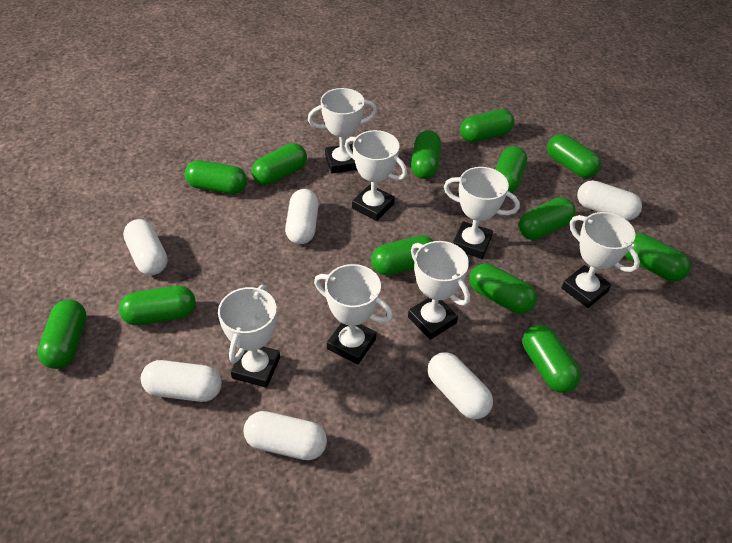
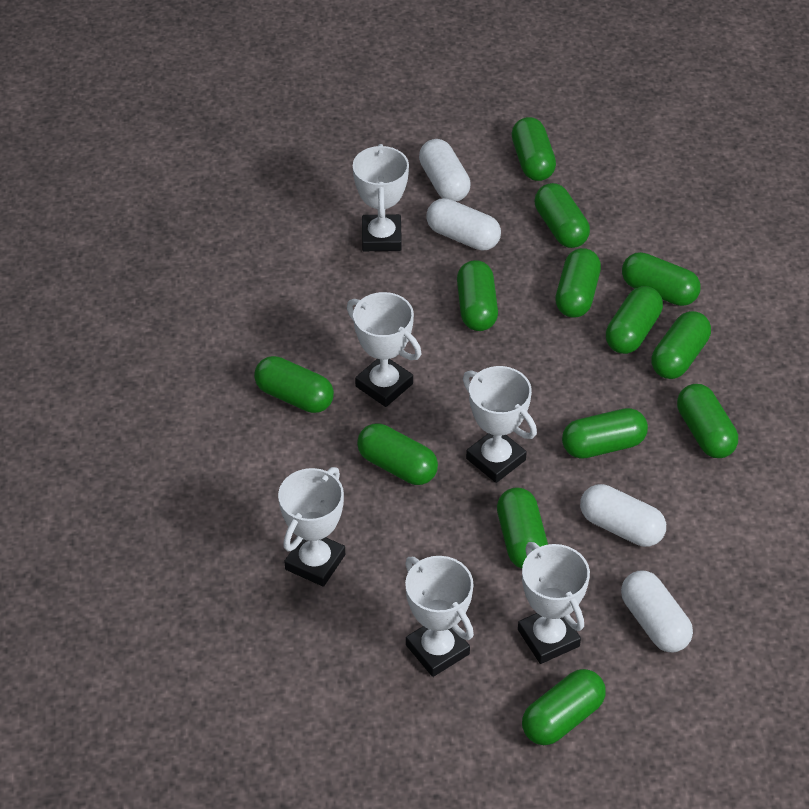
white capsule: 6 -> 4
white trophy: 7 -> 6

